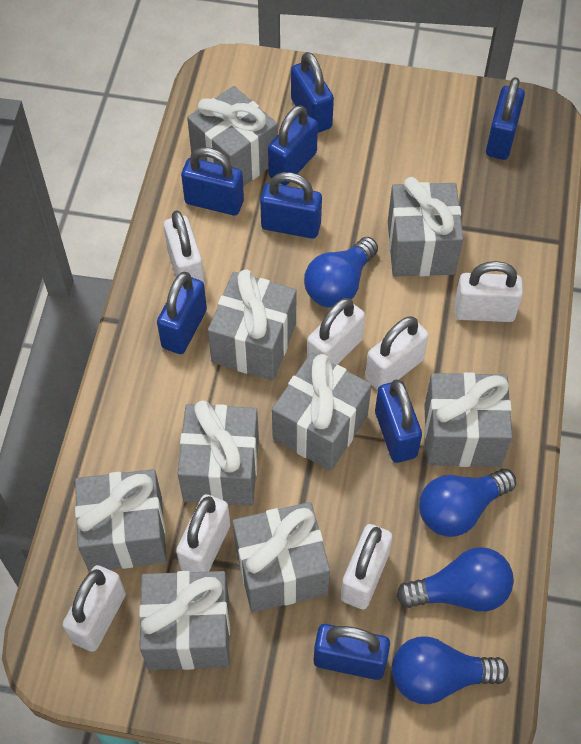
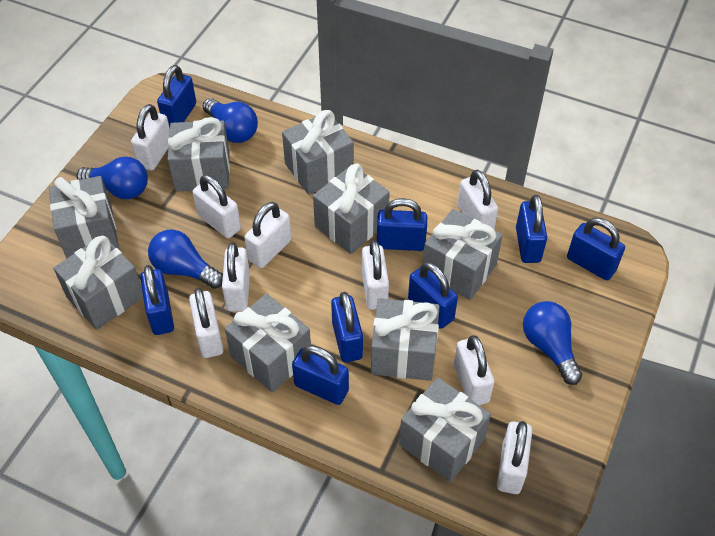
white padlock: 7 -> 9

